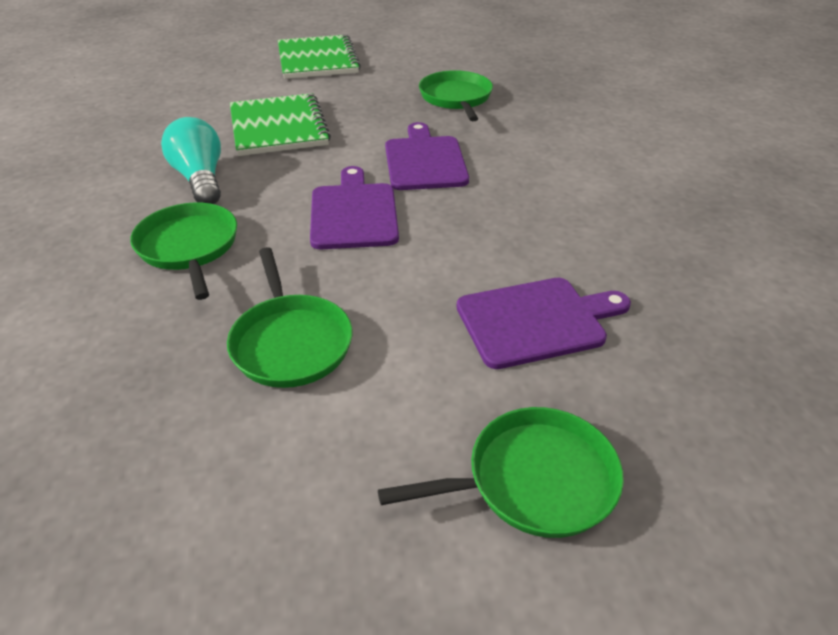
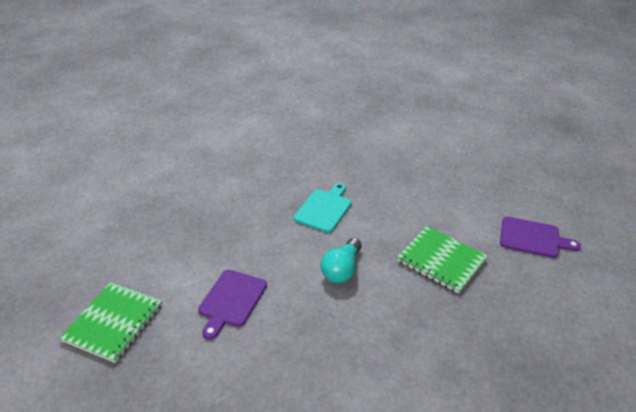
green pan: 4 -> 0
purple cutting board: 3 -> 2
turquoise cutting board: 0 -> 1

